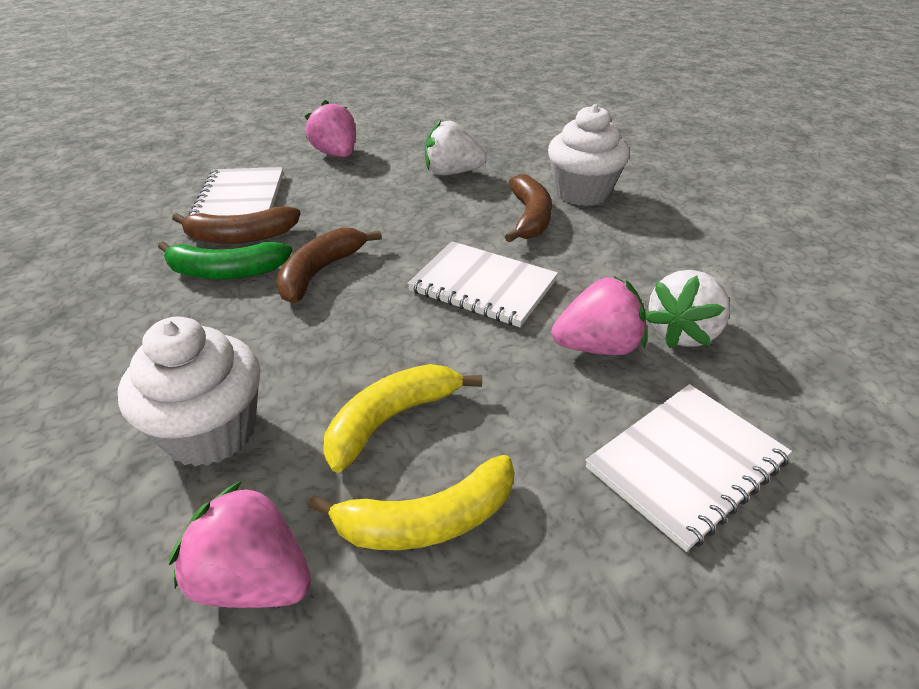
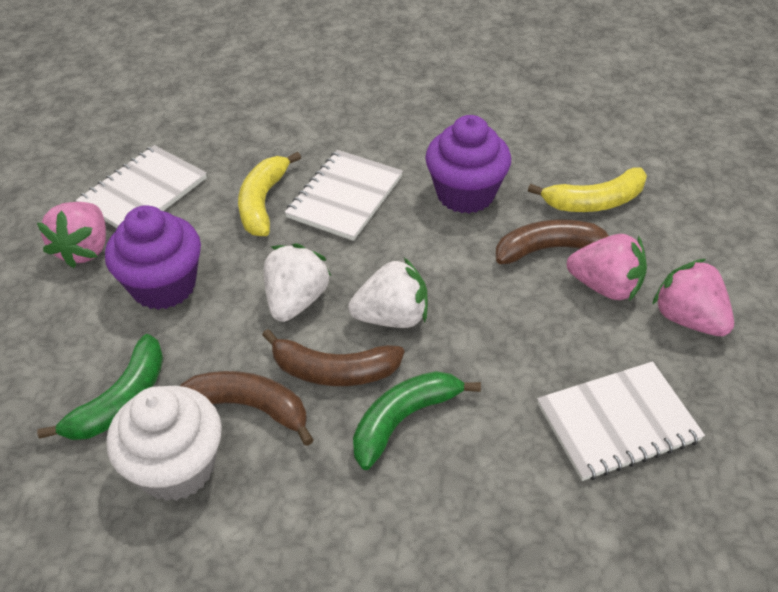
green banana: 1 -> 2
purple cupcake: 0 -> 2
white cupcake: 2 -> 1

